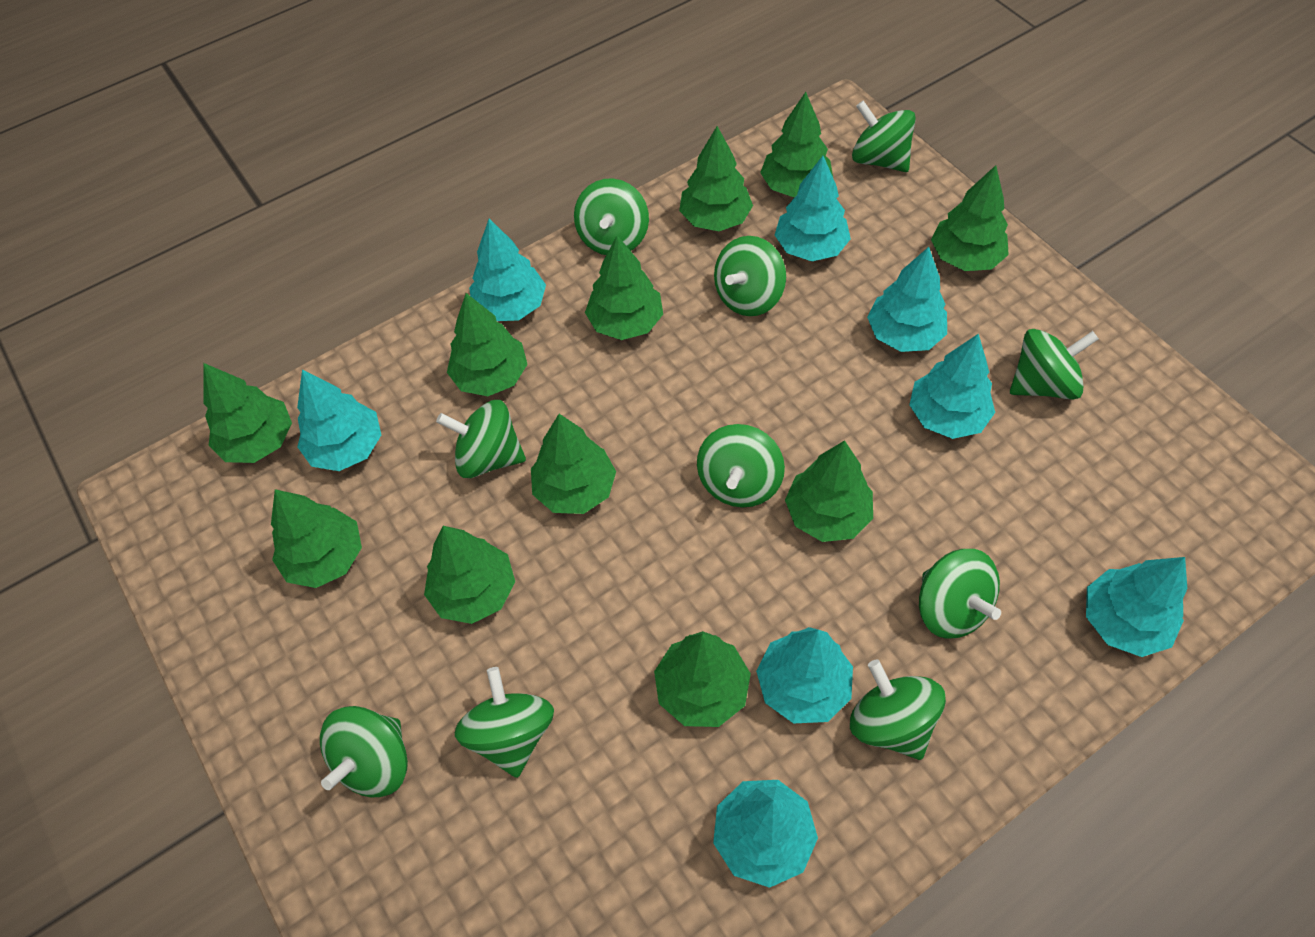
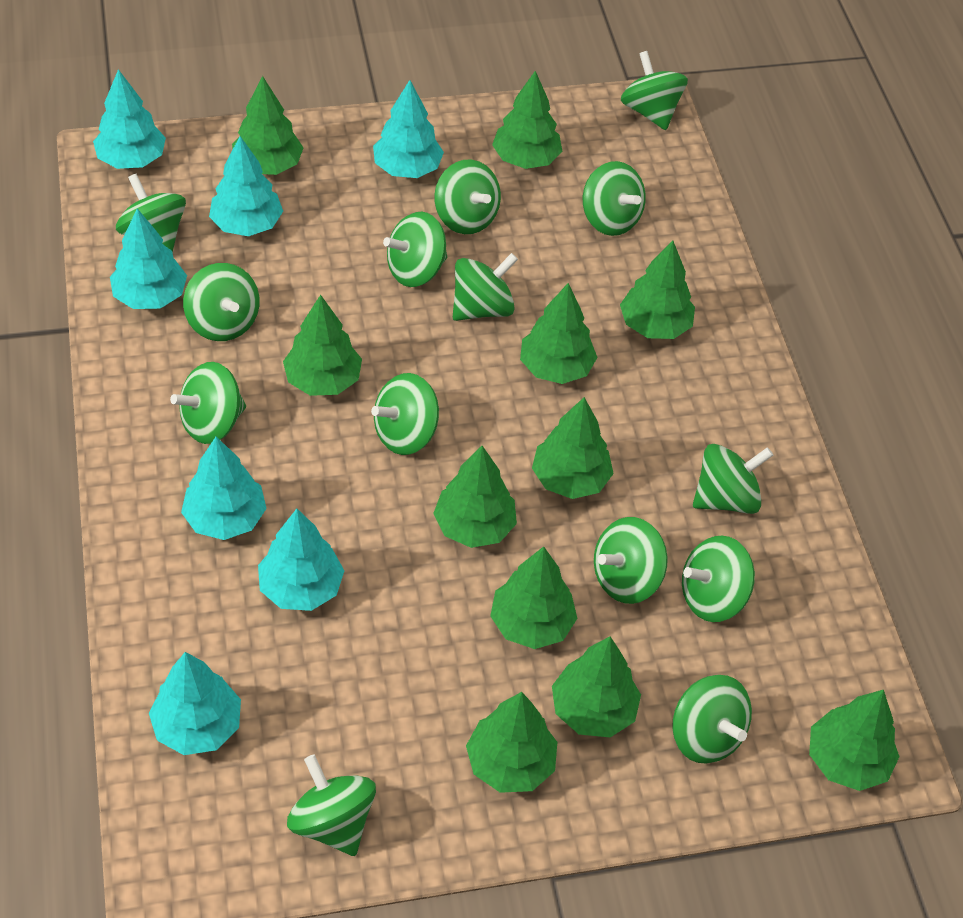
green spinning top: 10 -> 14
turquoise tree: 8 -> 7

